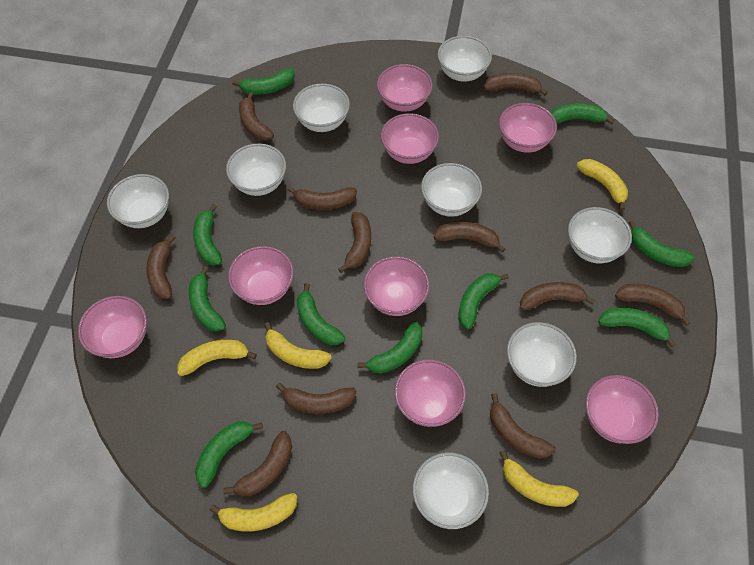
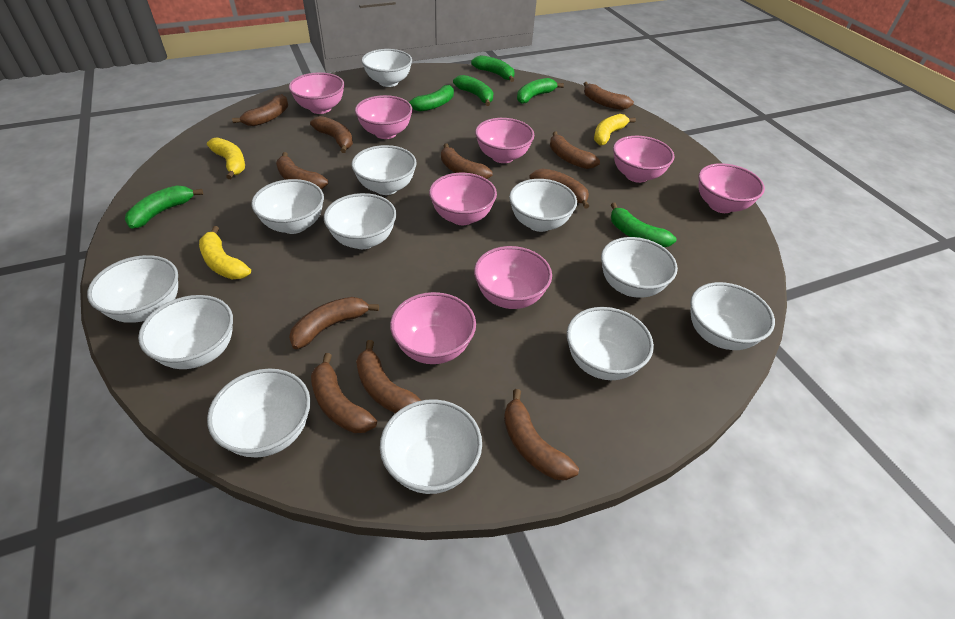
green banana: 10 -> 6
white bowl: 8 -> 12
yellow banana: 5 -> 3

